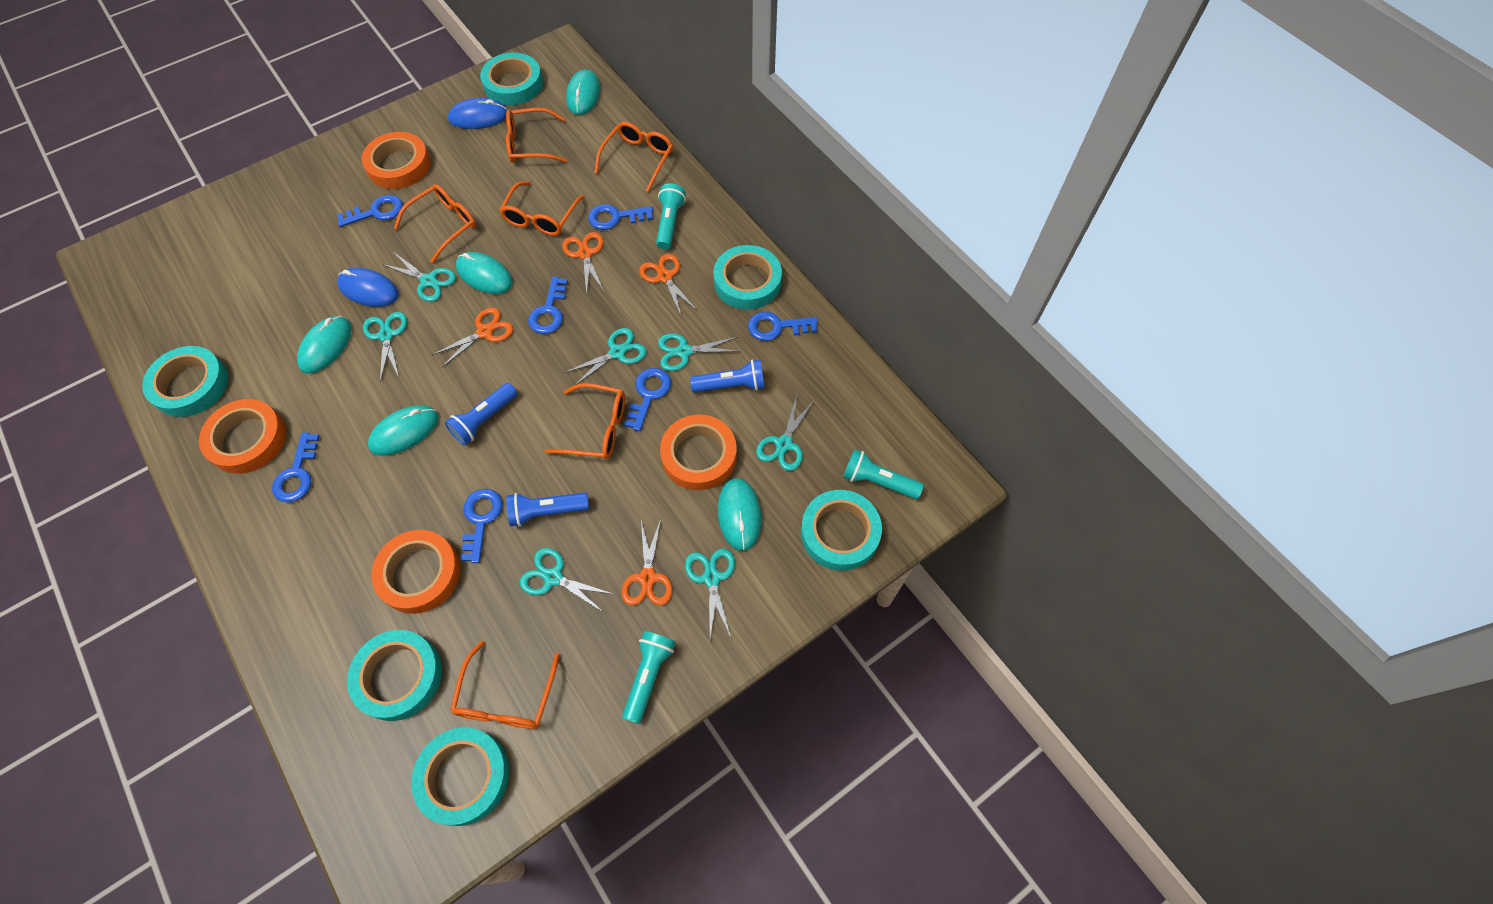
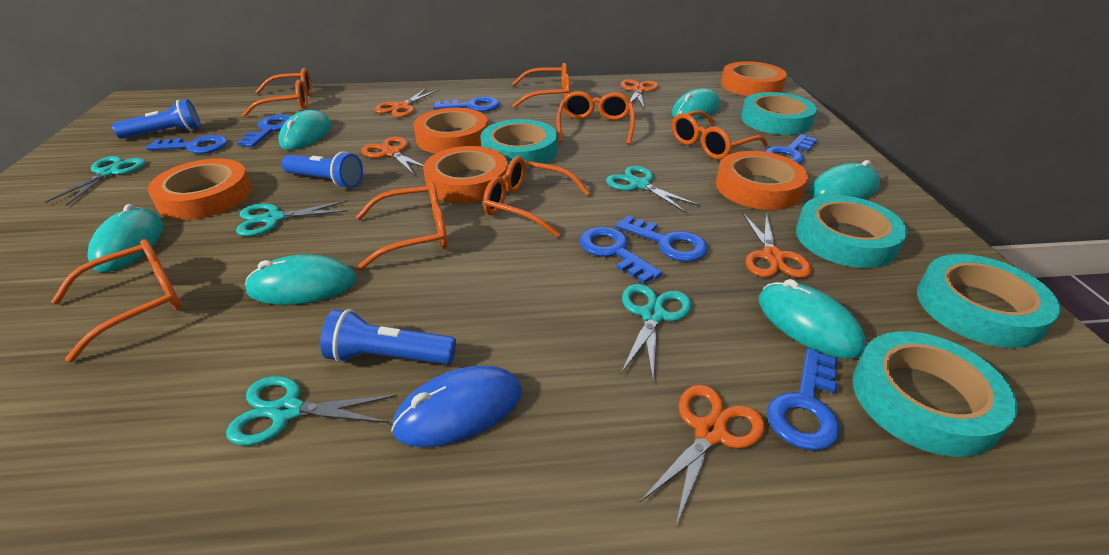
blue mouse: 2 -> 1
orange glasses: 6 -> 7
orange scissors: 4 -> 5
orange tape: 4 -> 5
turquoise flashlight: 3 -> 0
turquoise mouse: 5 -> 6
turquoise scissors: 7 -> 5
turquoise tape: 6 -> 5

